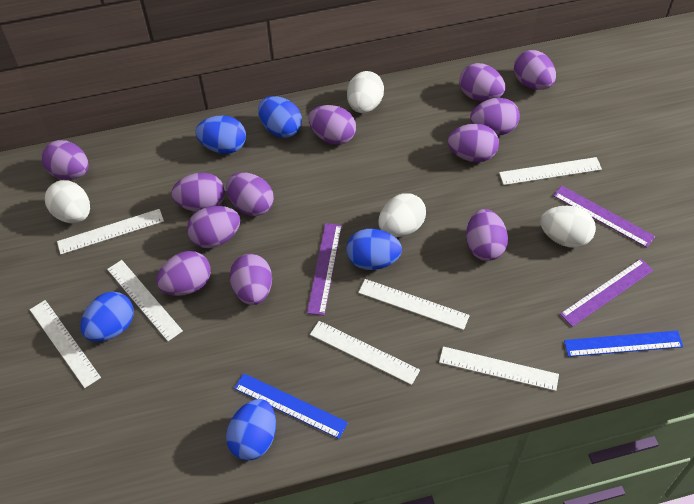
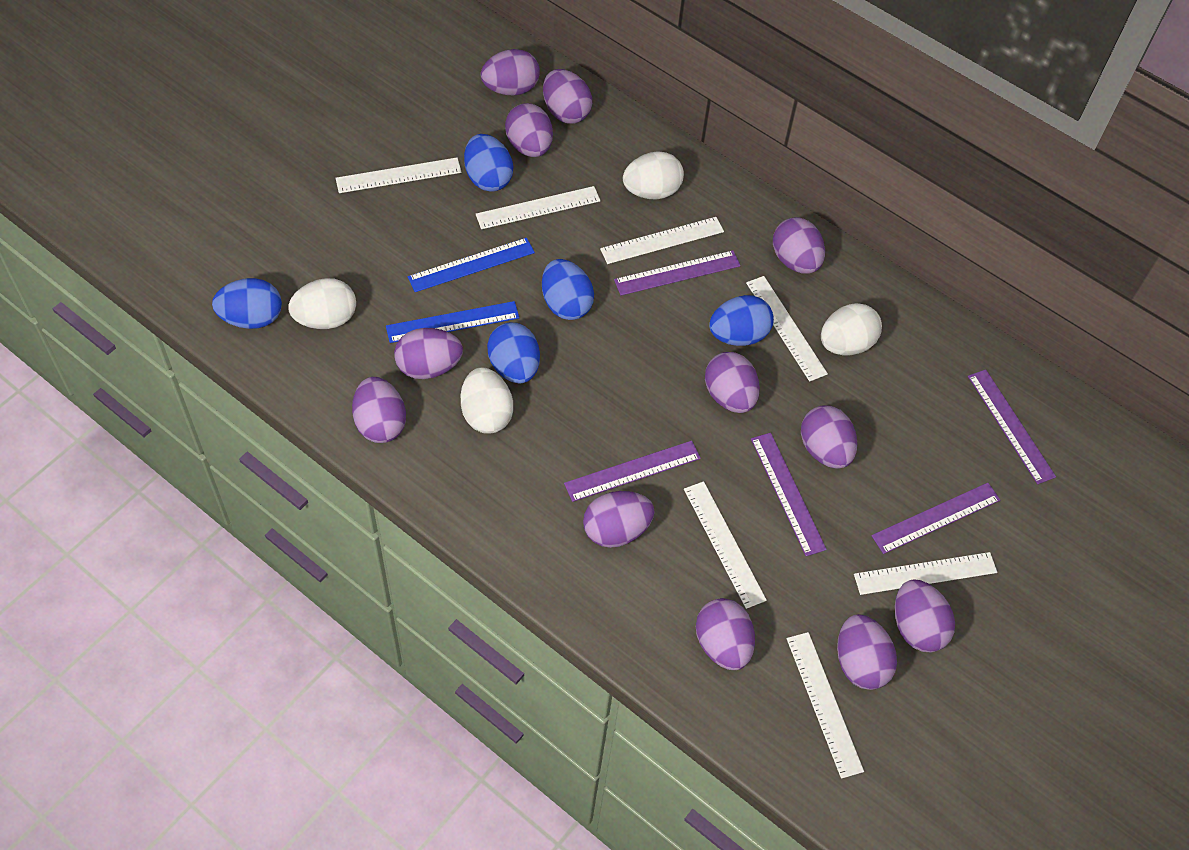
purple ruler: 3 -> 5

